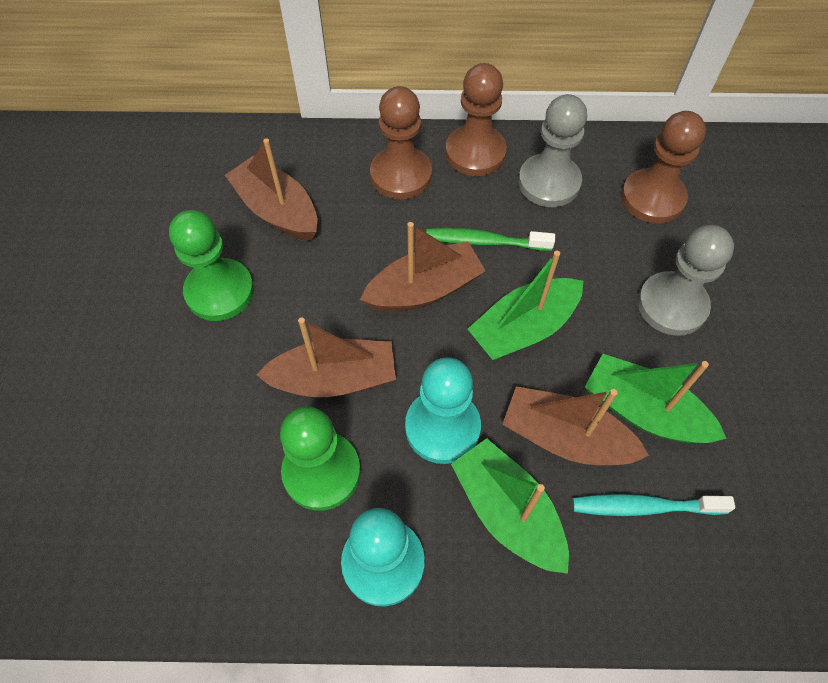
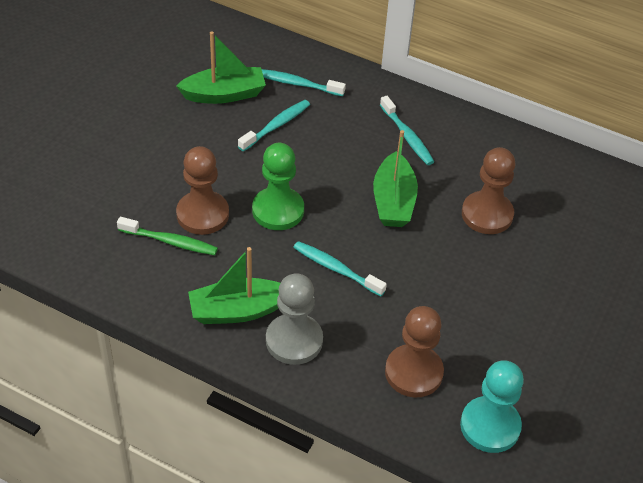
brown boat: 4 -> 0
green pawn: 2 -> 1
grey pawn: 2 -> 1
turquoise pawn: 2 -> 1
turquoise toothbrush: 1 -> 4

